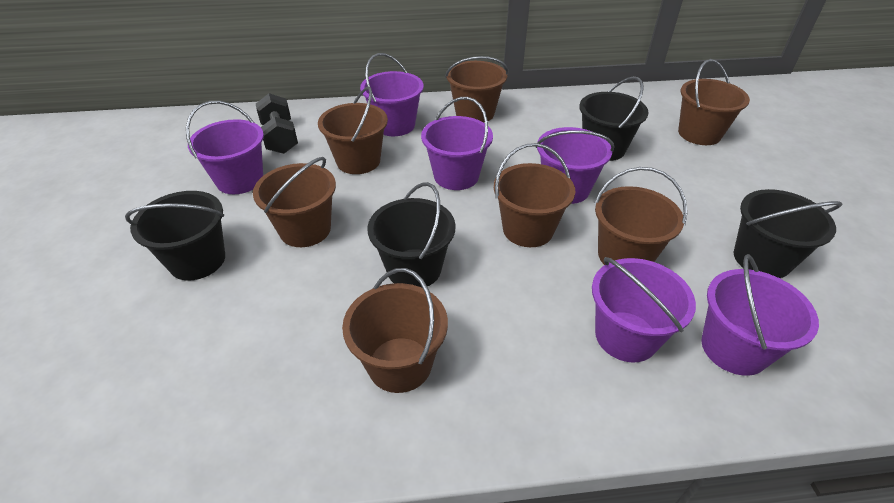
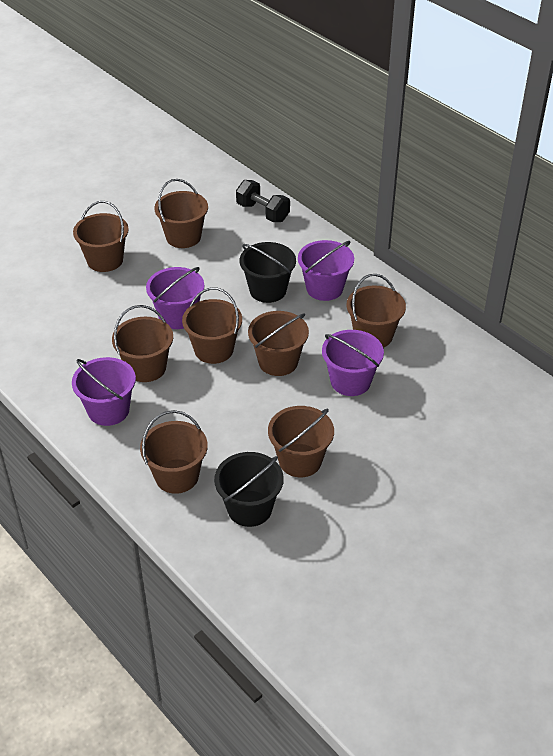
black bucket: 4 -> 2
brown bucket: 7 -> 8
purple bucket: 6 -> 4

